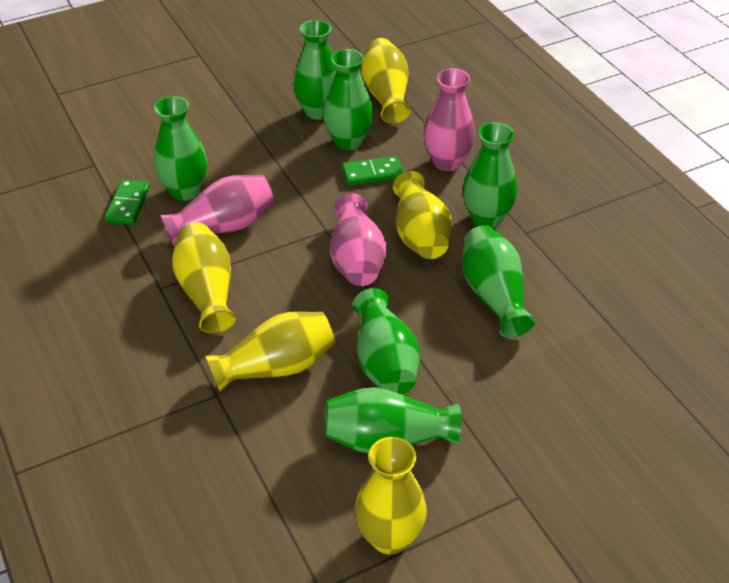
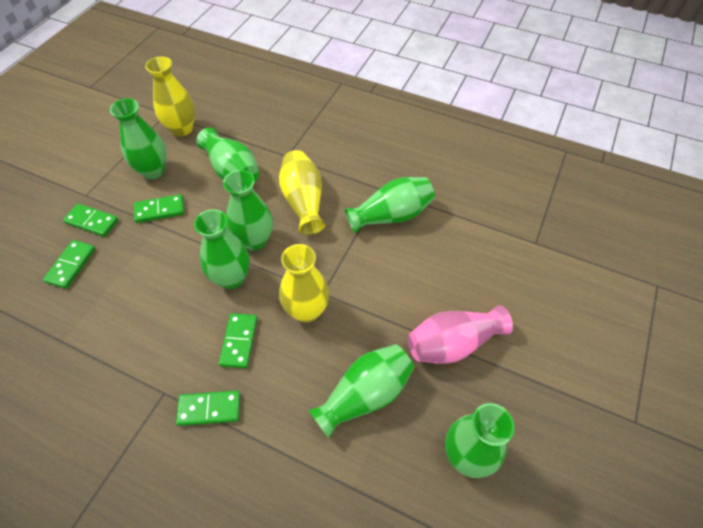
green domino: 2 -> 5
pink vase: 3 -> 1
yellow vase: 5 -> 3

